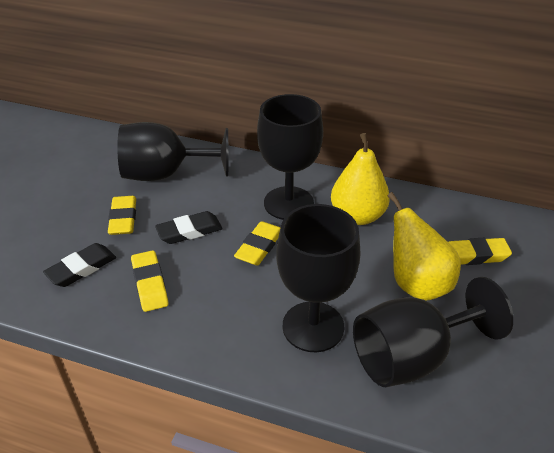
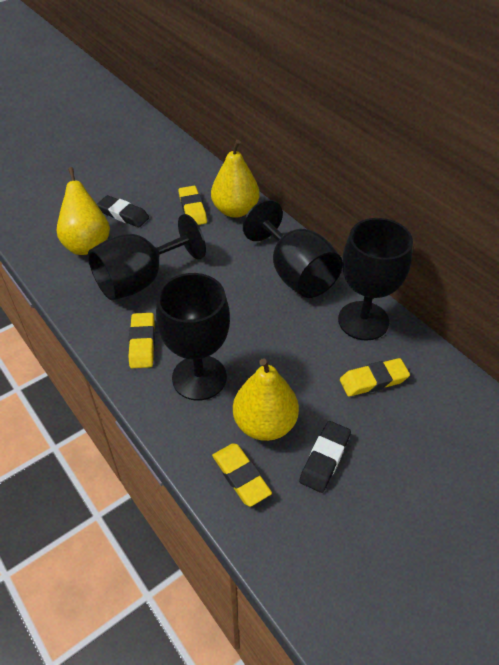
yellow pear: 2 -> 3

